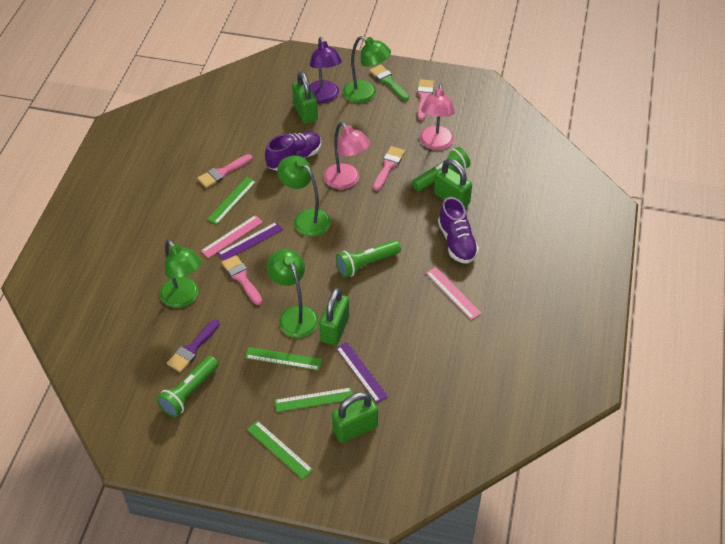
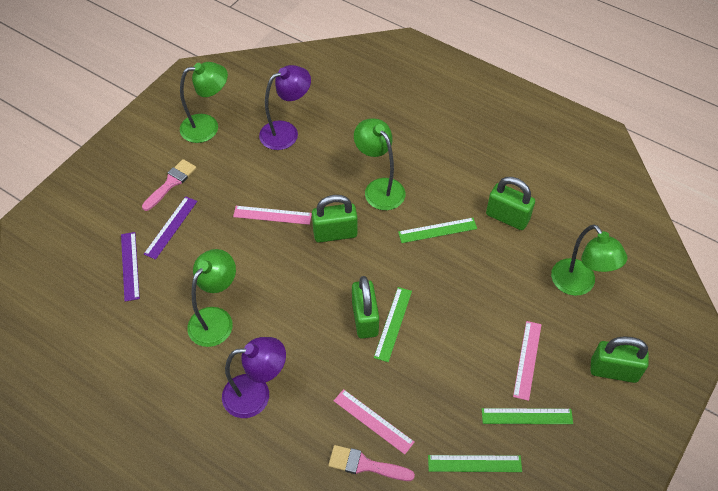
green brush: 1 -> 0
green flashlight: 3 -> 0
pink brush: 4 -> 2
pink lamp: 2 -> 0
pink ruler: 2 -> 3
purple brush: 1 -> 0
purple lamp: 1 -> 2
purple shoe: 2 -> 0

